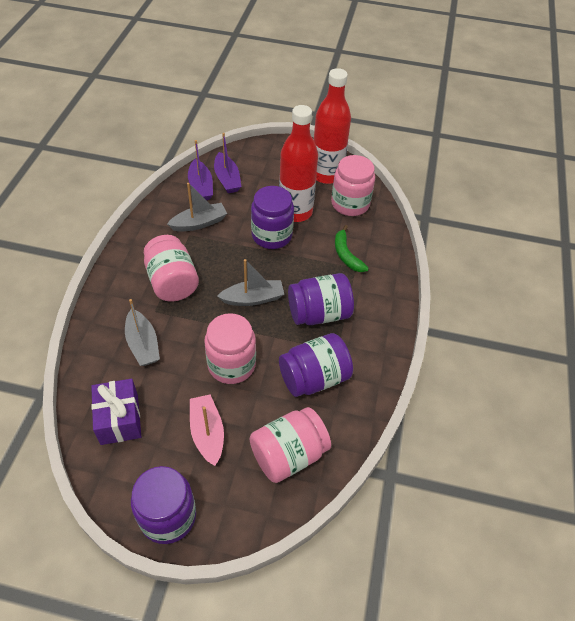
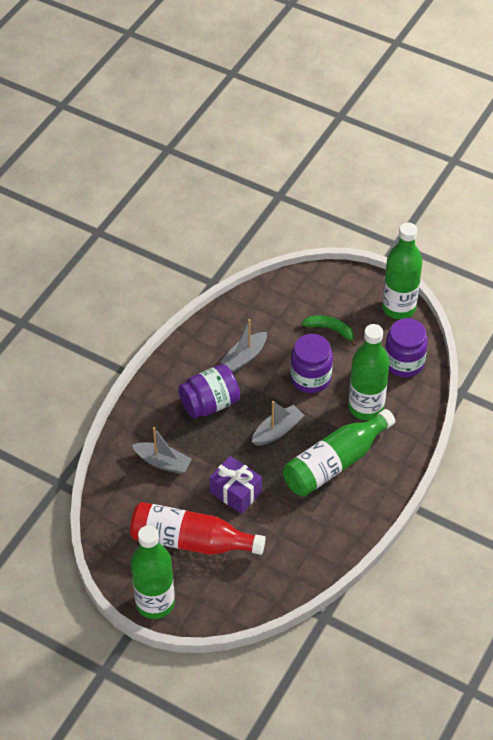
green bottle: 0 -> 4
pink boat: 1 -> 0
pink jar: 4 -> 0
purple boat: 2 -> 0
purple jar: 4 -> 3
red bottle: 2 -> 1

